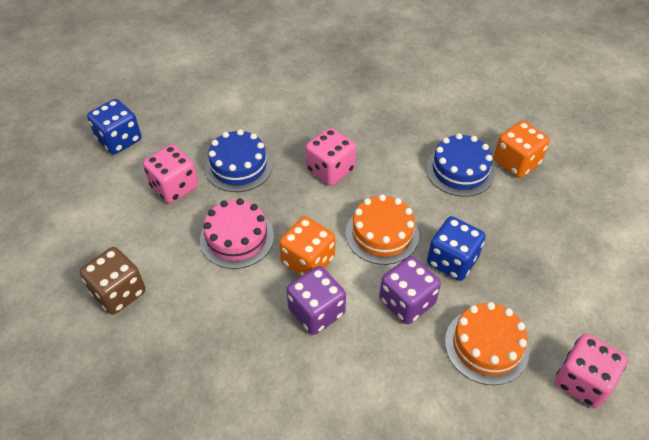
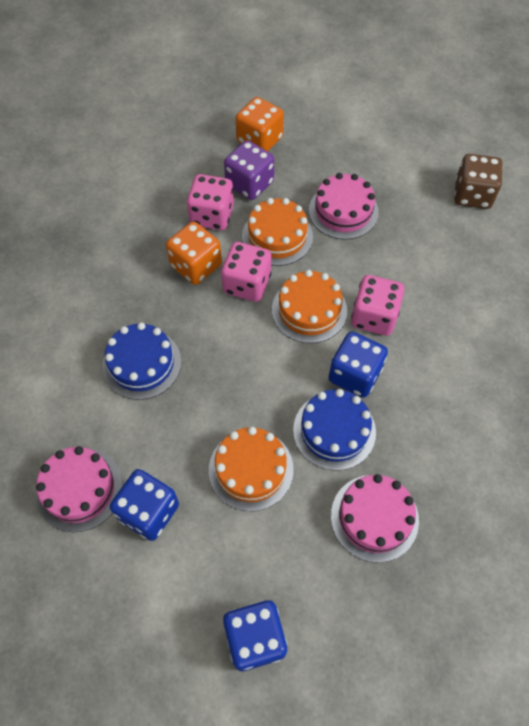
blue dice: 2 -> 3
orange cake: 2 -> 3
pink cake: 1 -> 3
purple dice: 2 -> 1

